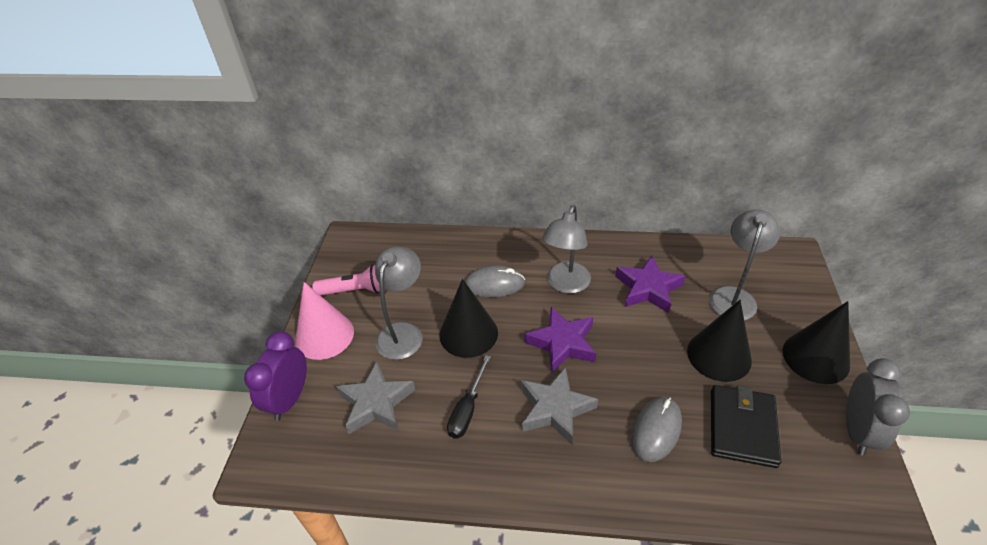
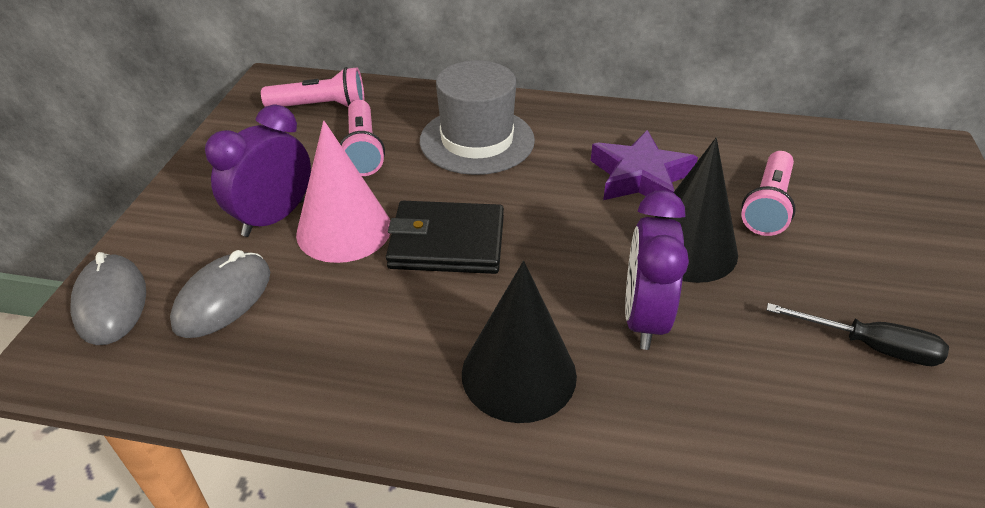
black cone: 3 -> 2
grey clock: 1 -> 0
grey hat: 0 -> 1
grey lamp: 3 -> 0
grey star: 2 -> 0
pink flashlight: 1 -> 3
purple clock: 1 -> 2
purple star: 2 -> 1

